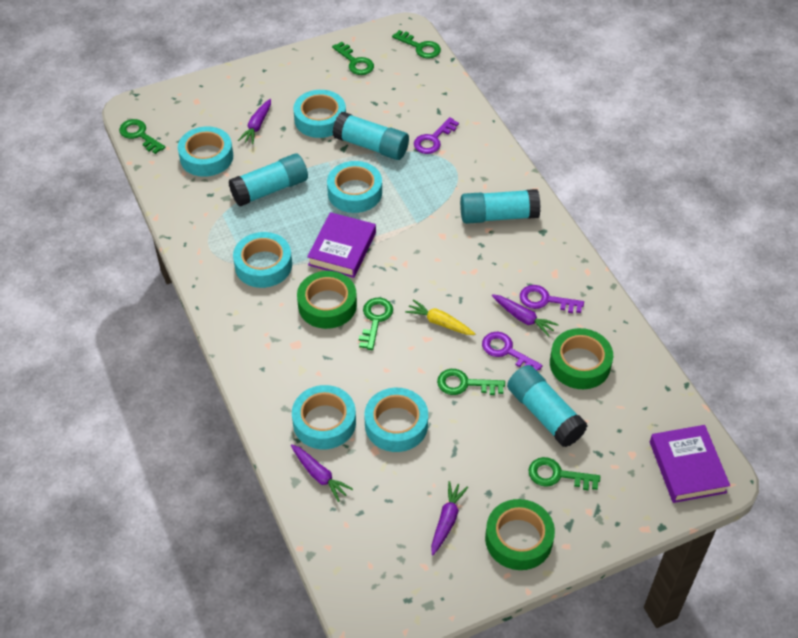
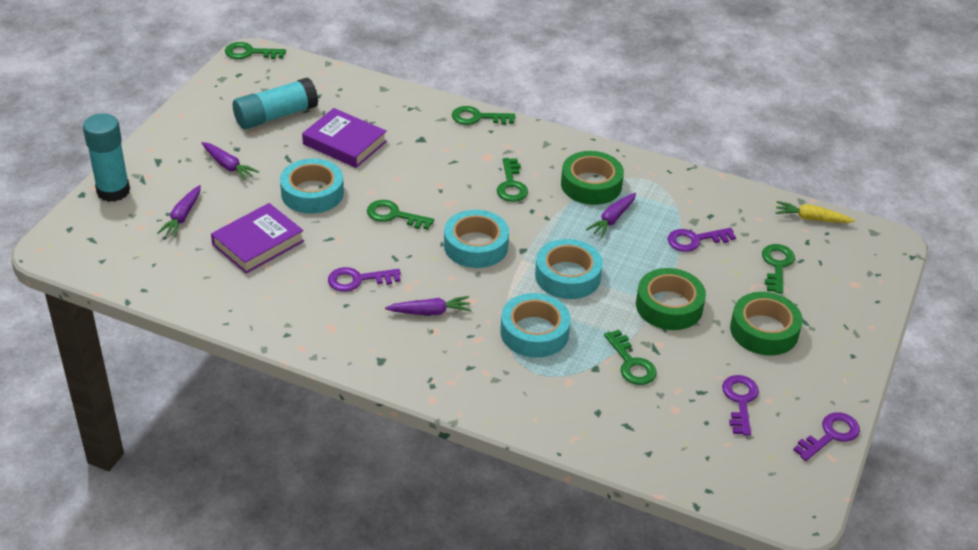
purple key: 3 -> 4
turquoise glue stick: 4 -> 2
turquoise tape: 6 -> 4

